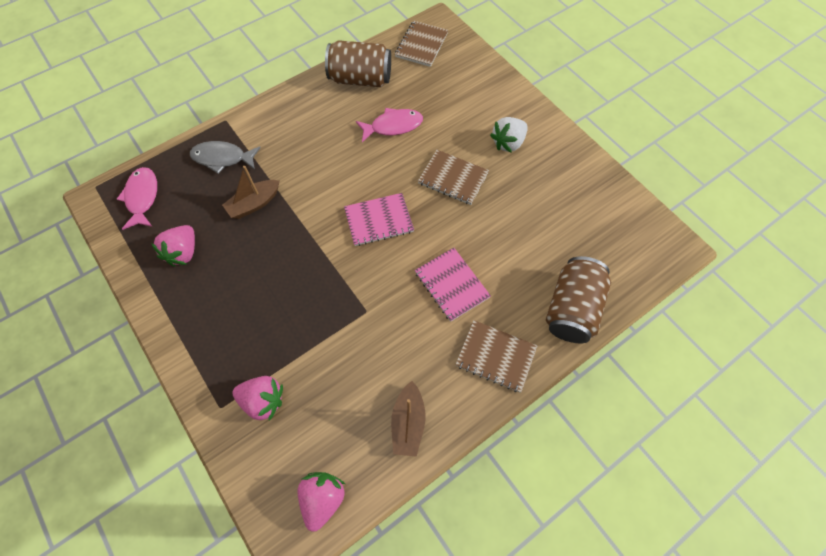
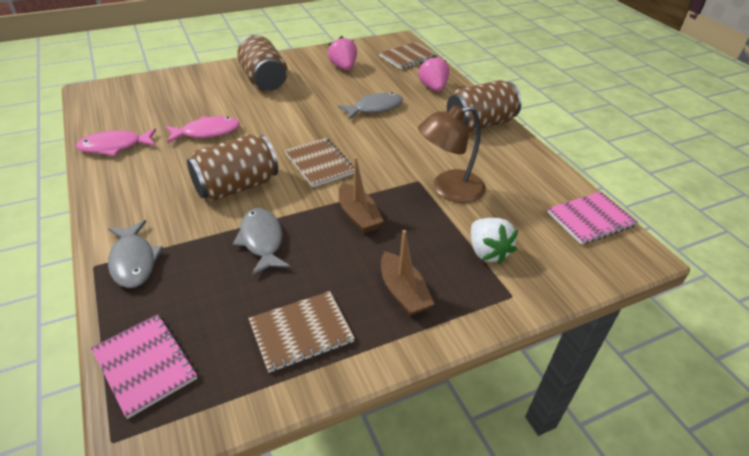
brown can: 2 -> 3
brown lamp: 0 -> 1
grey fish: 1 -> 3
pink strawberry: 3 -> 2

